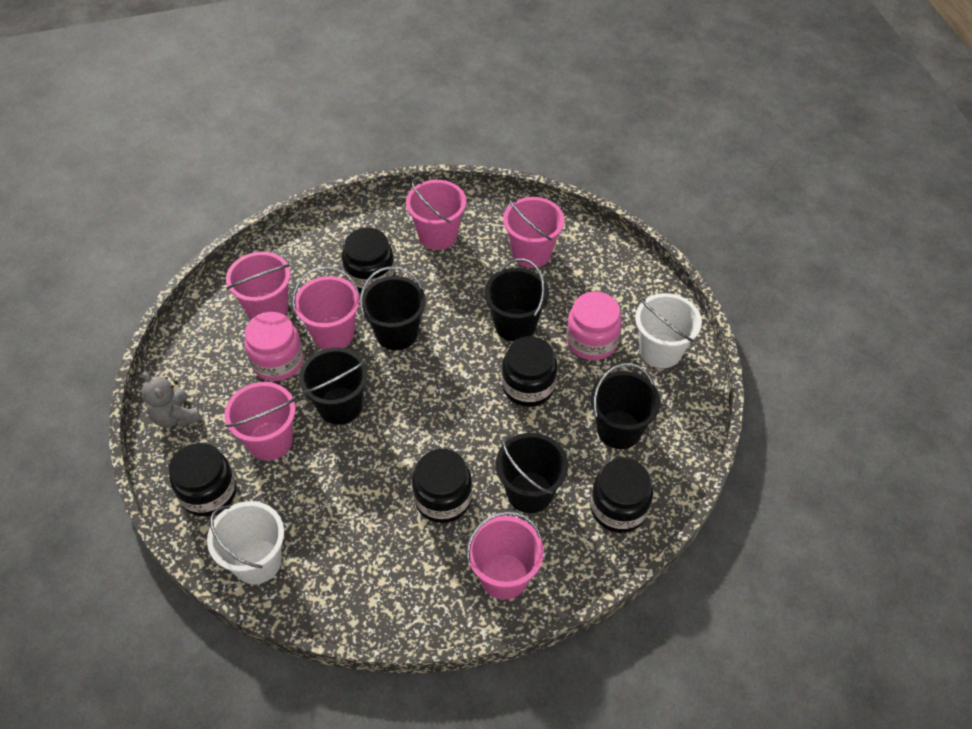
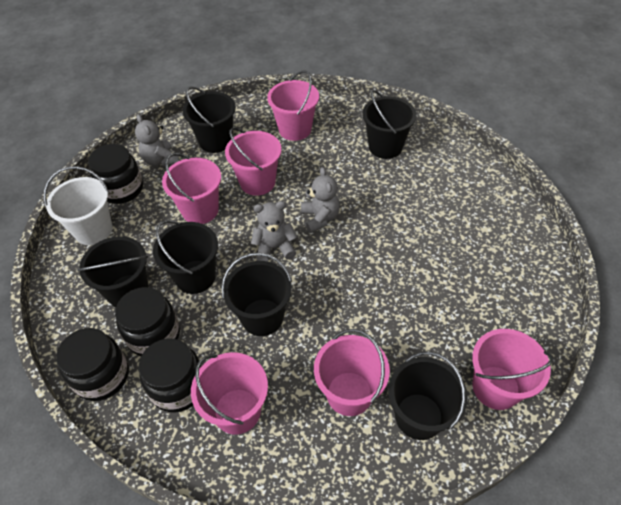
black bucket: 5 -> 6
black jar: 5 -> 4
grey teddy bear: 1 -> 3
pink jar: 2 -> 0
white bucket: 2 -> 1

